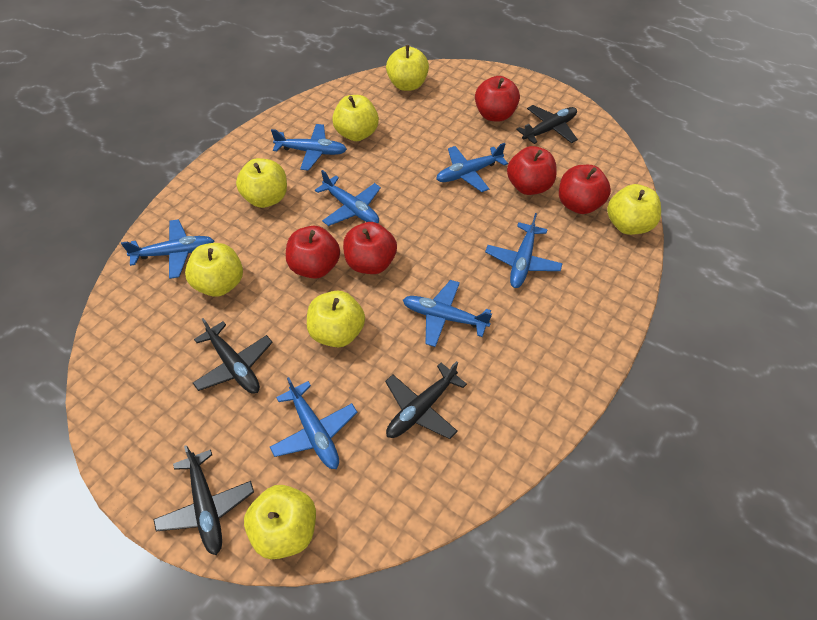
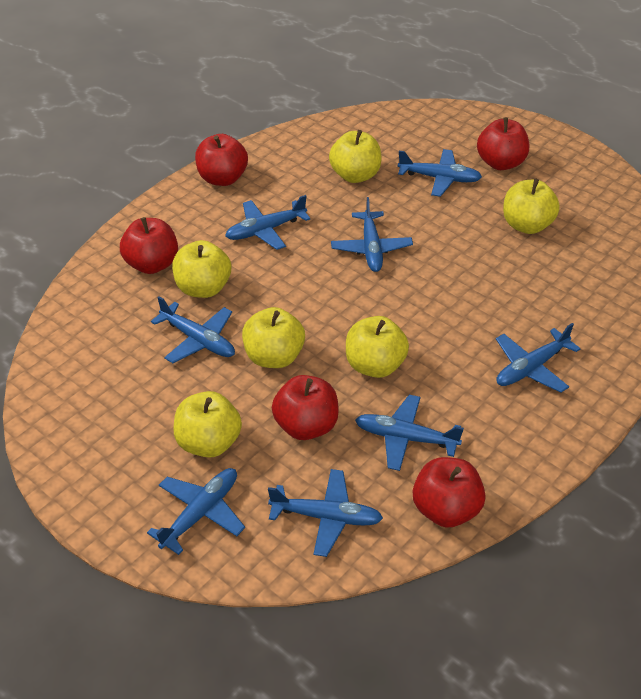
black plane: 4 -> 0
blue plane: 7 -> 8
yellow apple: 7 -> 6

